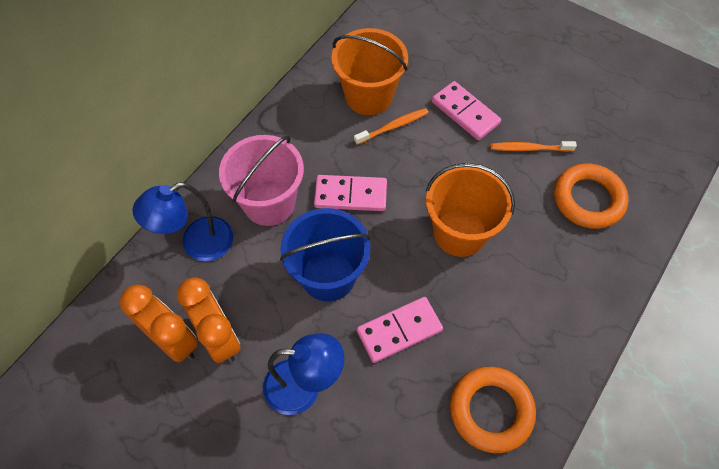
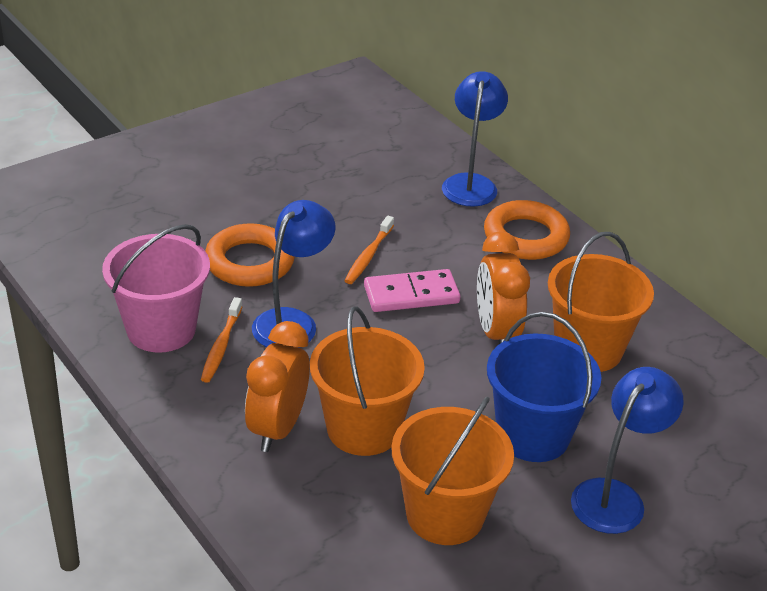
blue lamp: 2 -> 3
orange bucket: 2 -> 3
pink domino: 3 -> 1

